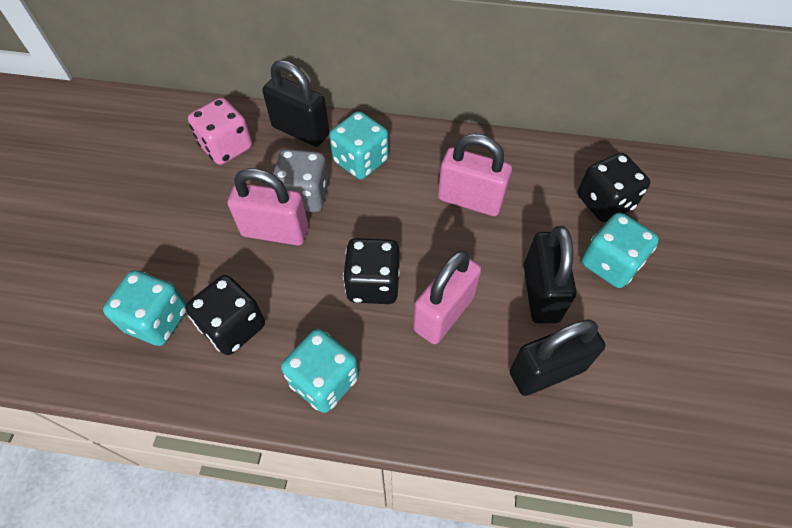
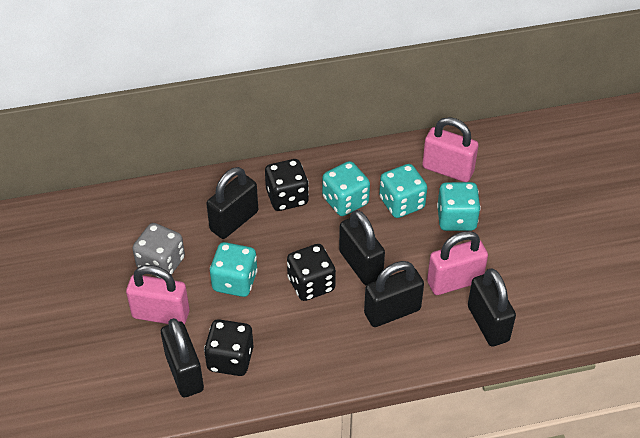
black padlock: 3 -> 5
pink dice: 1 -> 0

